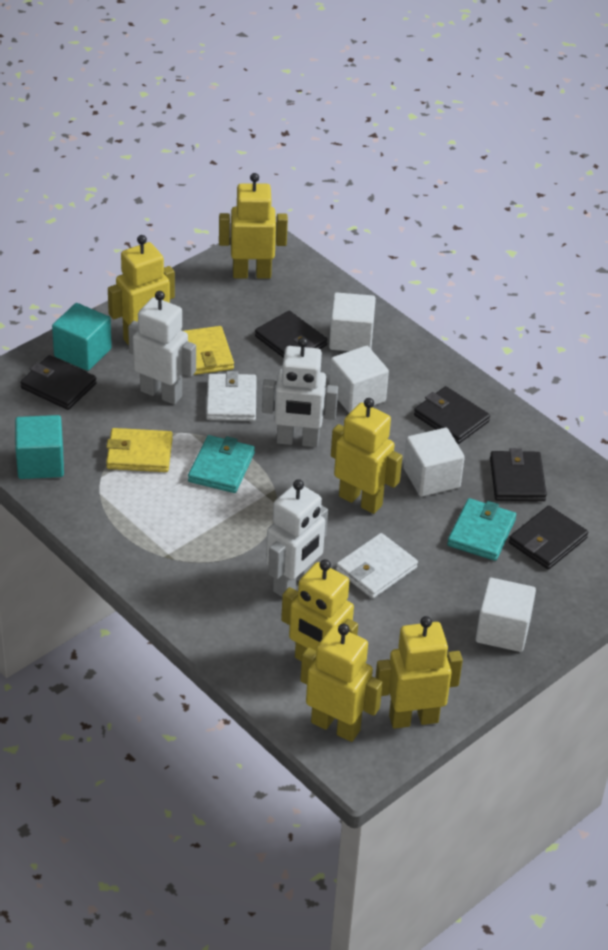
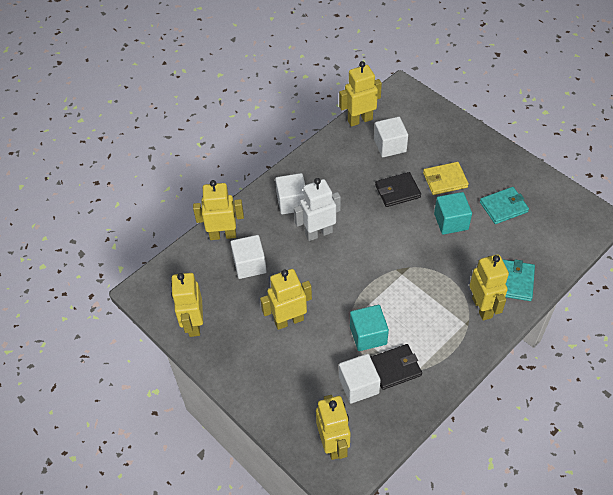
black wallet: 5 -> 2
white robot: 3 -> 1
white wallet: 2 -> 0
yellow wallet: 2 -> 1

